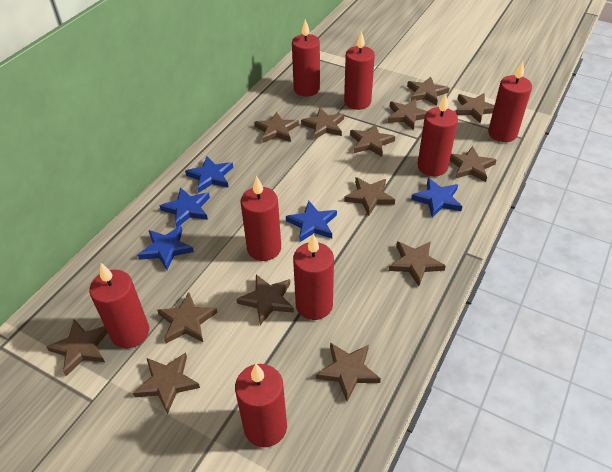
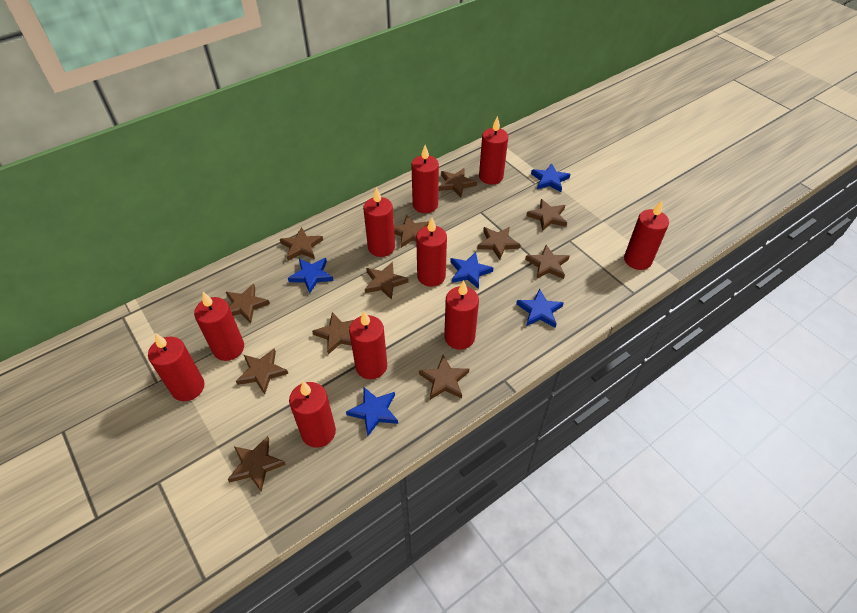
brown star: 14 -> 12
red candle: 8 -> 10

